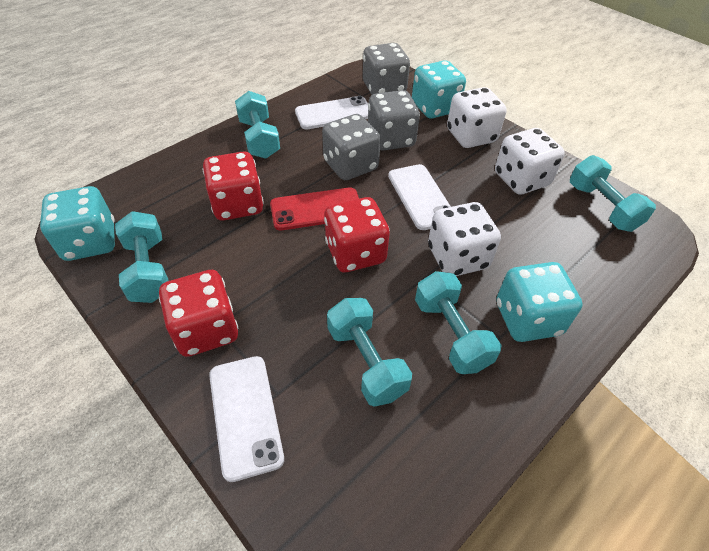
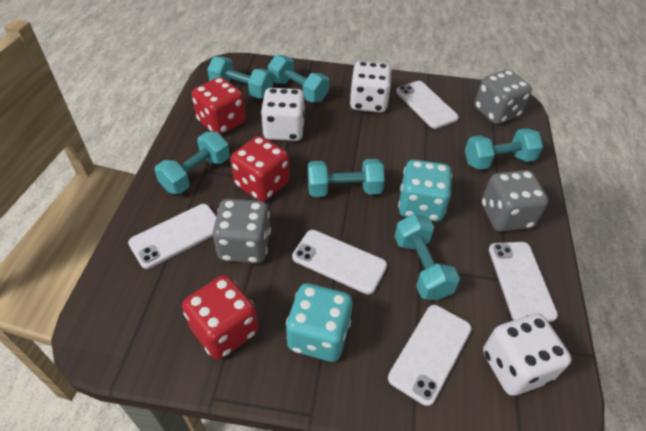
red phone: 1 -> 0
turquoise dice: 3 -> 2
turquoise dumbbell: 5 -> 6
white phone: 3 -> 5

